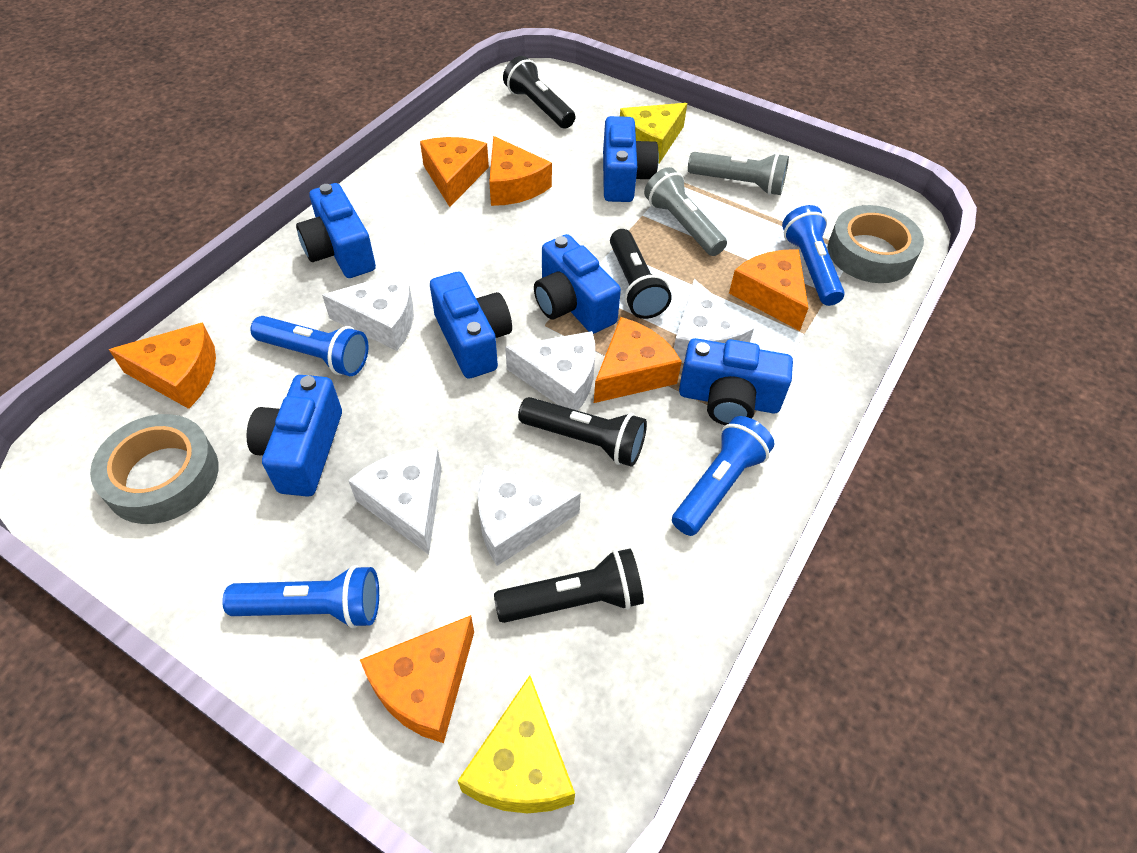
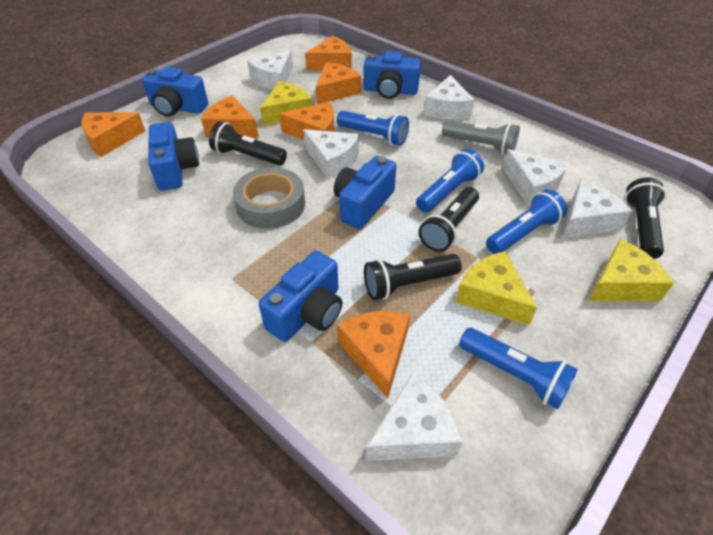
blue camera: 6 -> 5
grey flashlight: 2 -> 1
grey tape: 2 -> 1
white cheese: 5 -> 6
yellow cheese: 2 -> 3

